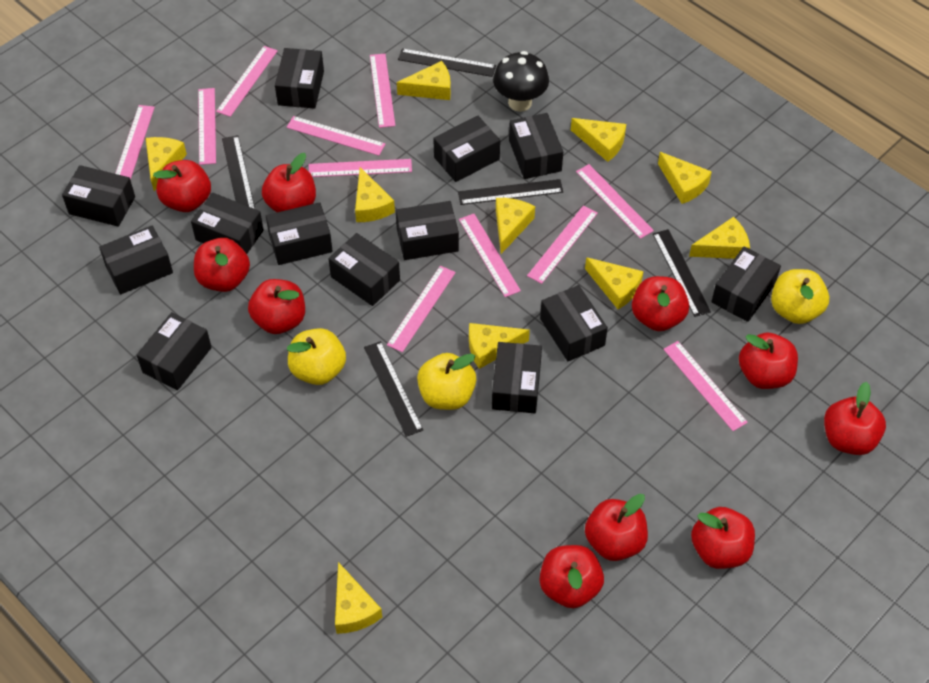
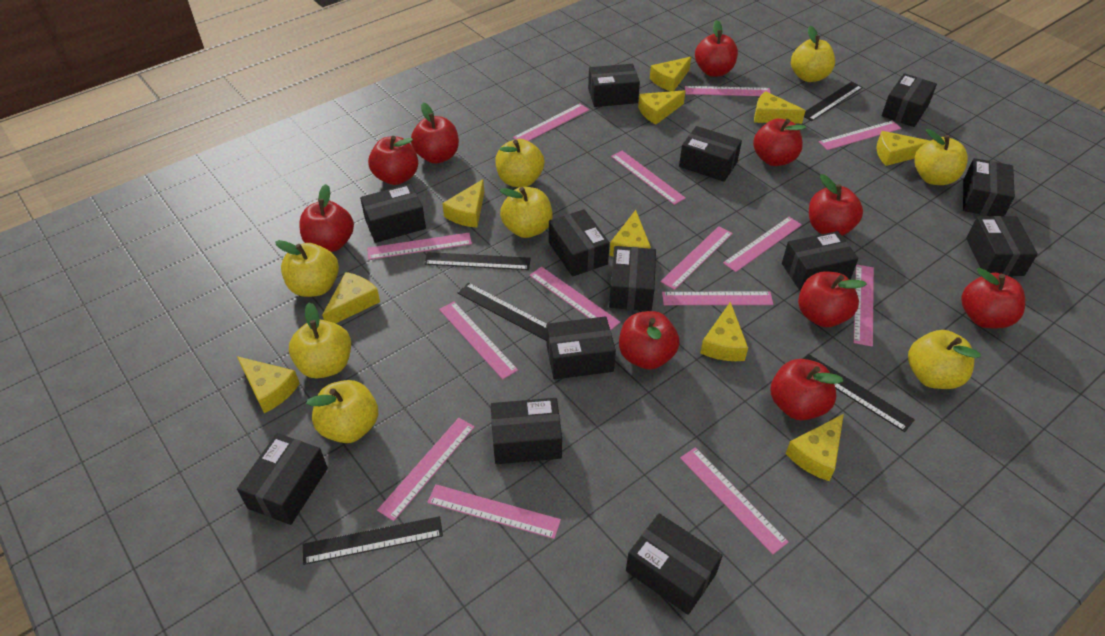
black mushroom: 1 -> 0
pink ruler: 11 -> 14
yellow apple: 3 -> 8

